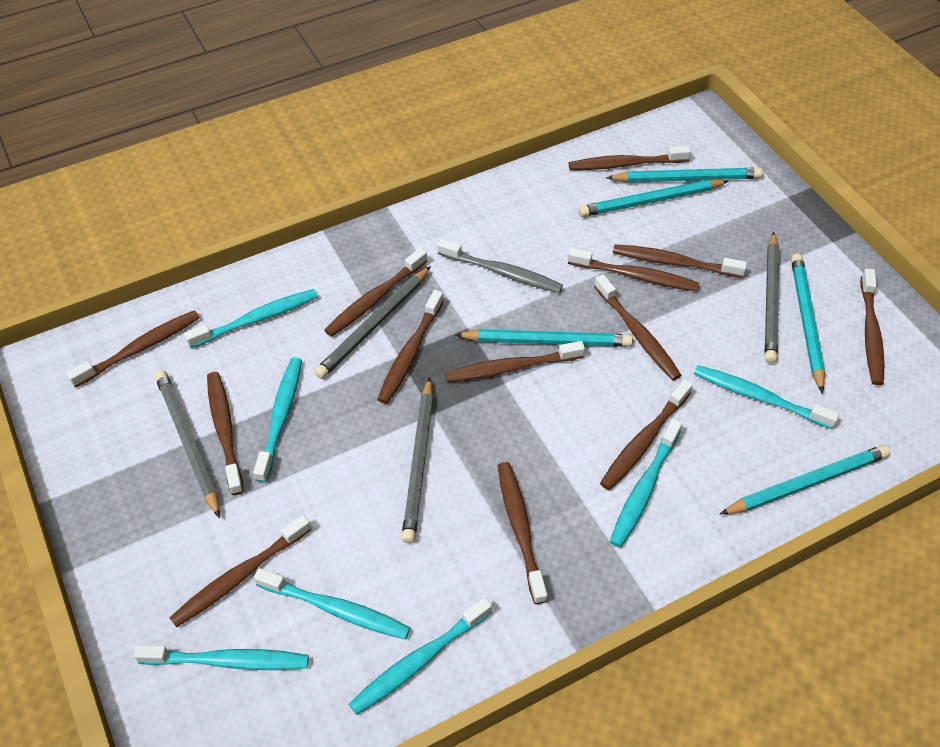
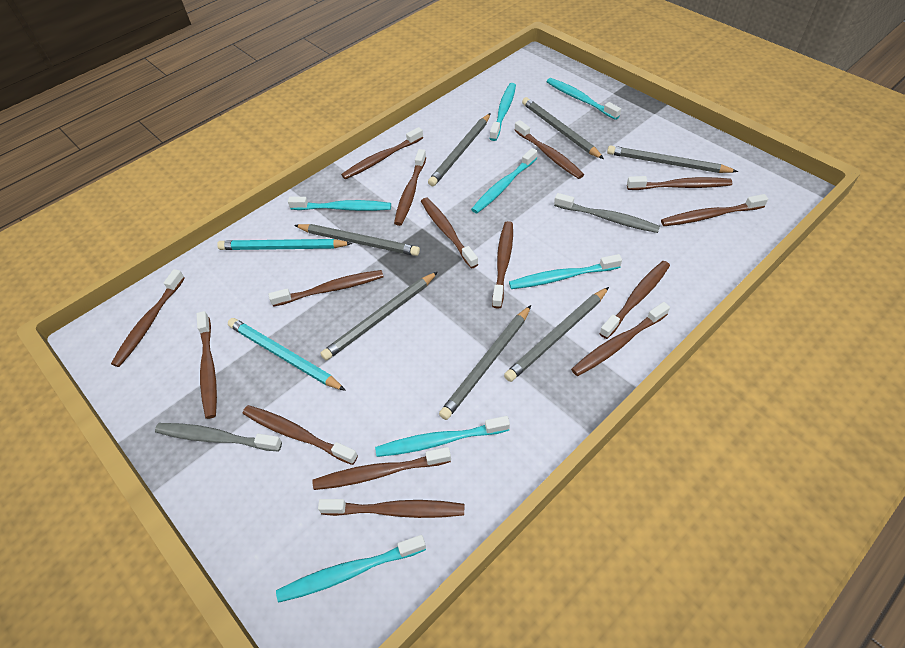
brown toothbrush: 13 -> 15
grey pencil: 4 -> 7
grey toothbrush: 1 -> 2
turquoise pencil: 5 -> 2

